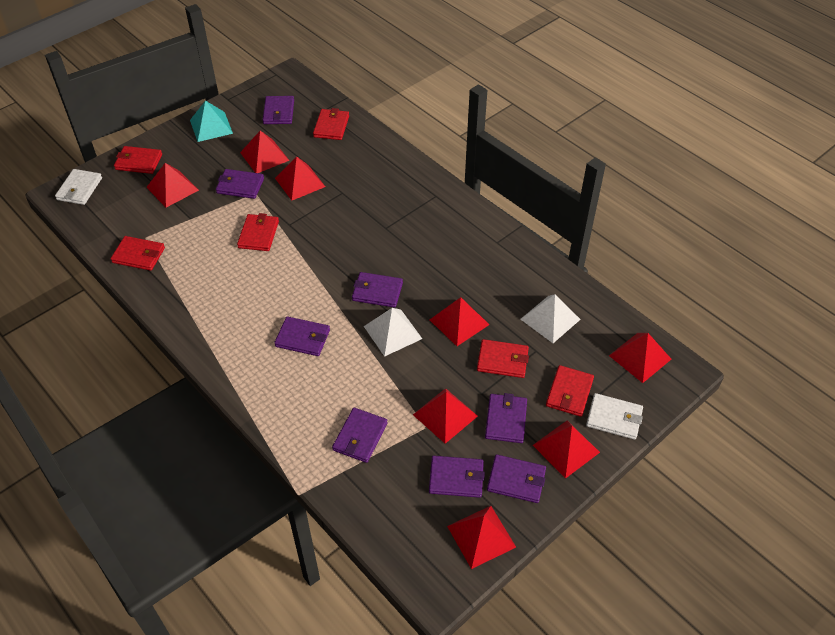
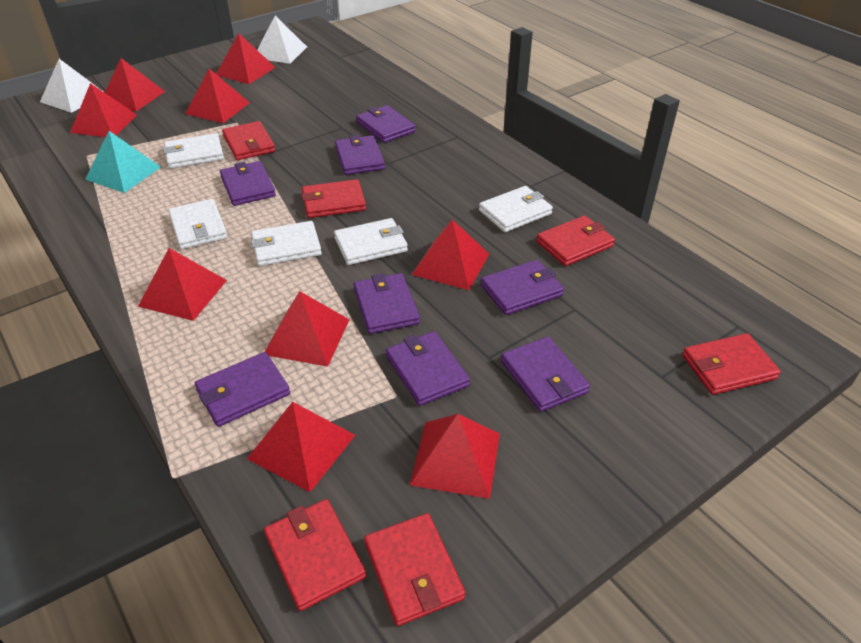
red pyramid: 8 -> 9
white wallet: 2 -> 5

